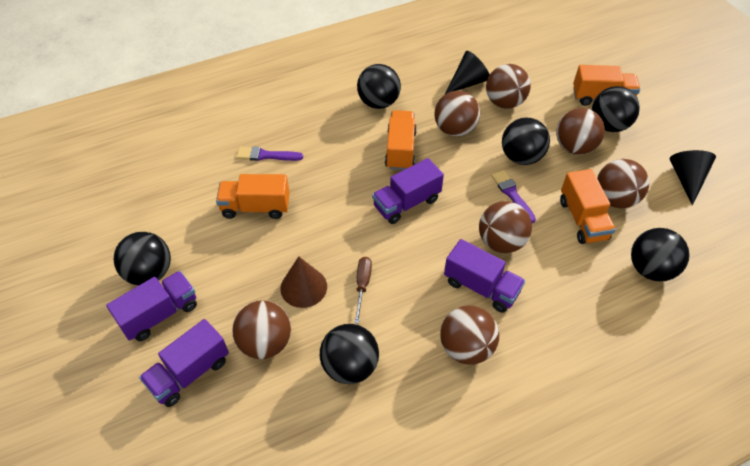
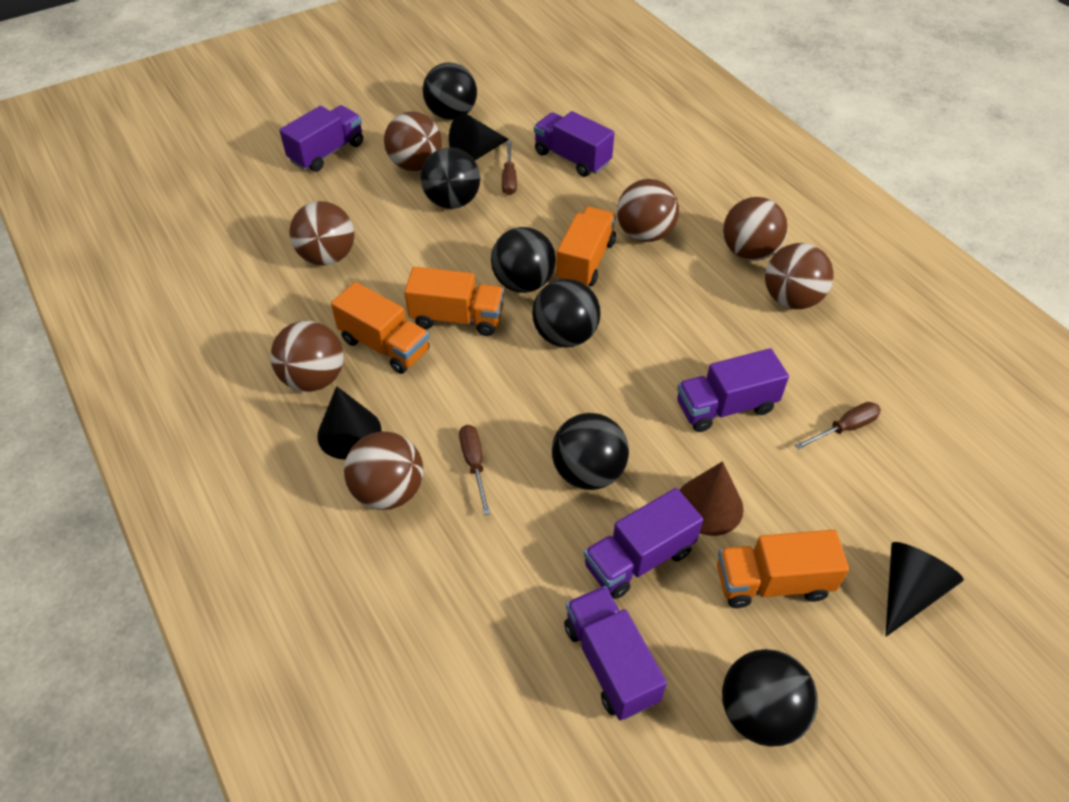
black cone: 2 -> 3
brown screwdriver: 1 -> 3
purple brush: 2 -> 0
purple truck: 4 -> 5

